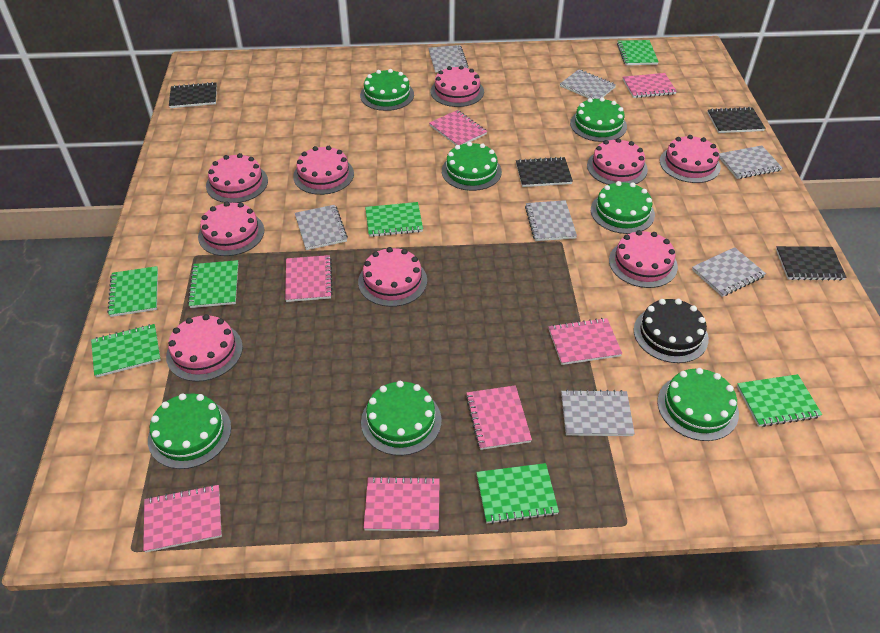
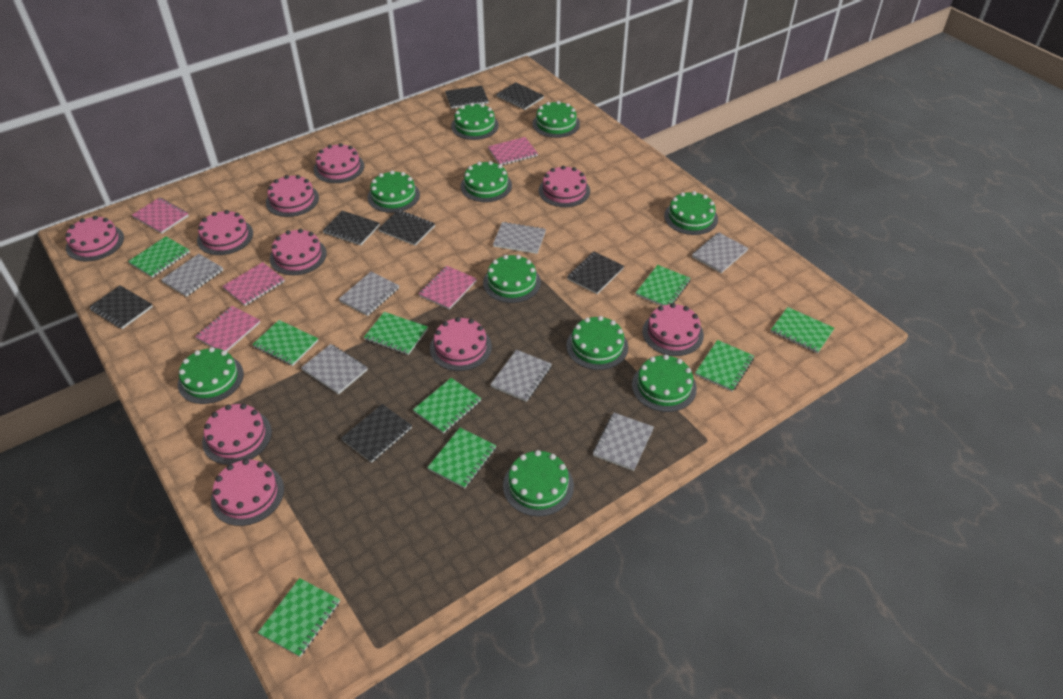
black cake: 1 -> 0
black notebook: 4 -> 7
green cake: 7 -> 10
green notebook: 7 -> 9
pink cake: 9 -> 10
pink notebook: 7 -> 5

